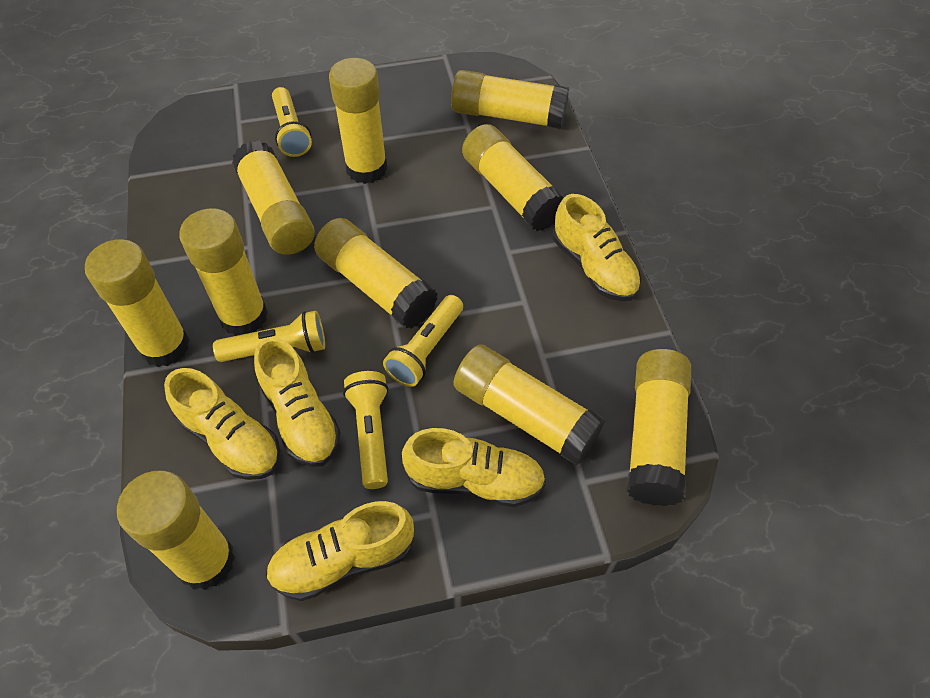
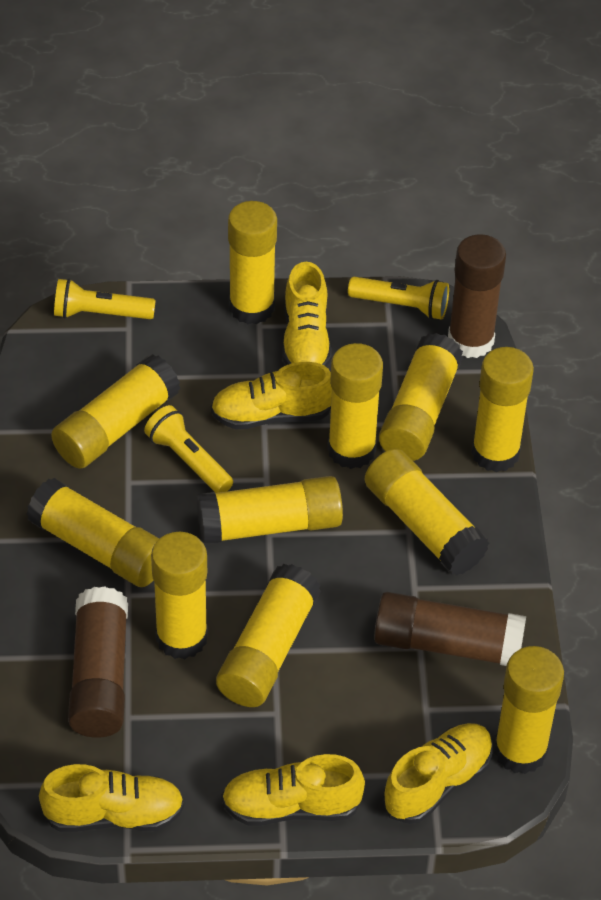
brown glue stick: 0 -> 3
yellow flashlight: 4 -> 3
yellow glue stick: 10 -> 11

